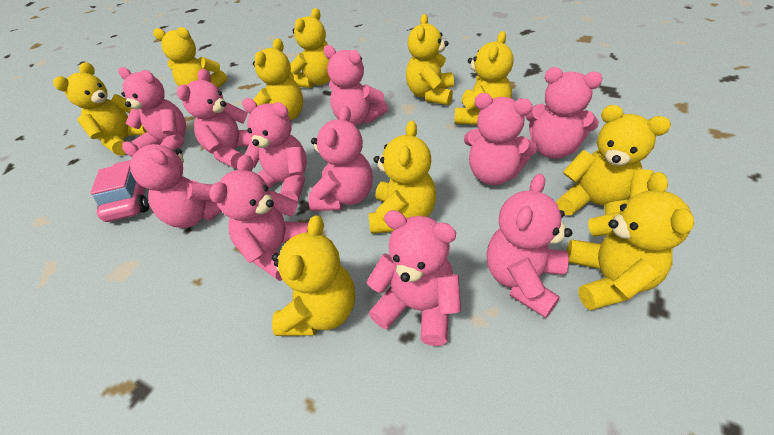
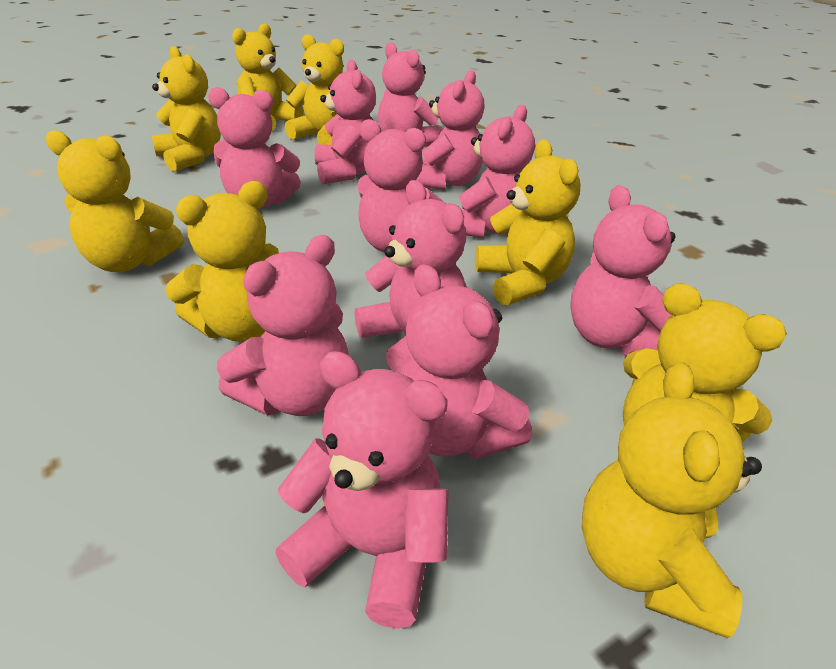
pink car: 1 -> 0
yellow teddy bear: 10 -> 8

